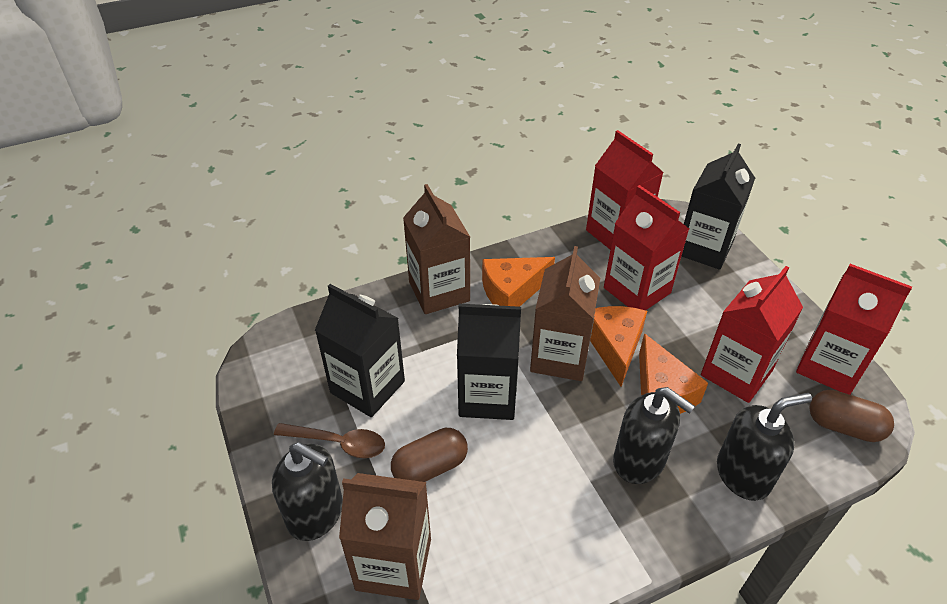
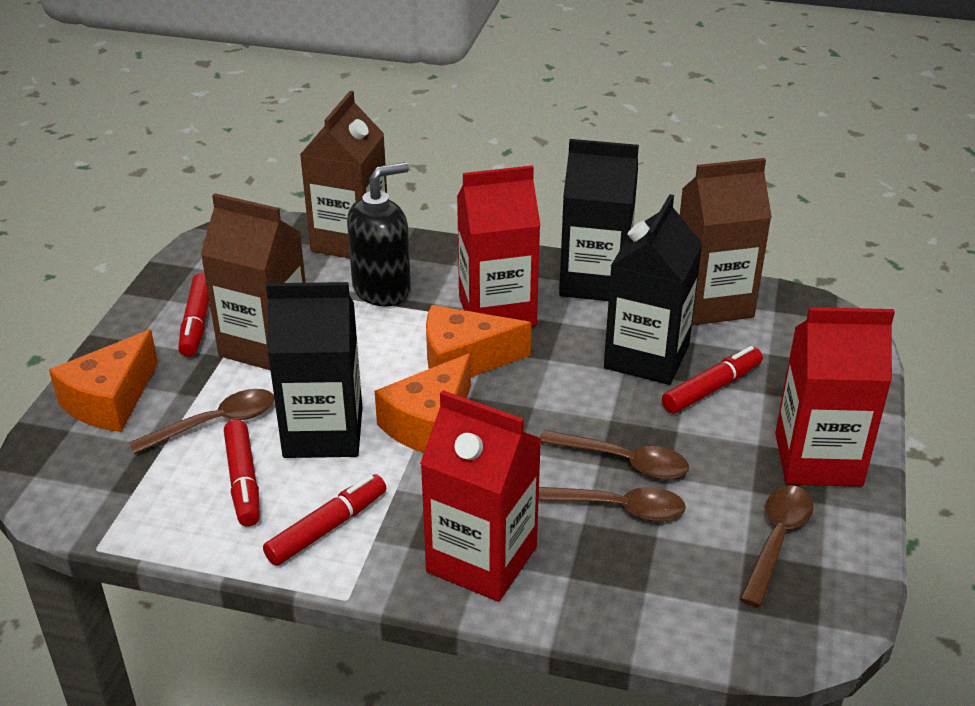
black soap dispenser: 3 -> 1
brown capsule: 2 -> 0
brown spoon: 1 -> 4
red carton: 4 -> 3
red marker: 0 -> 4

